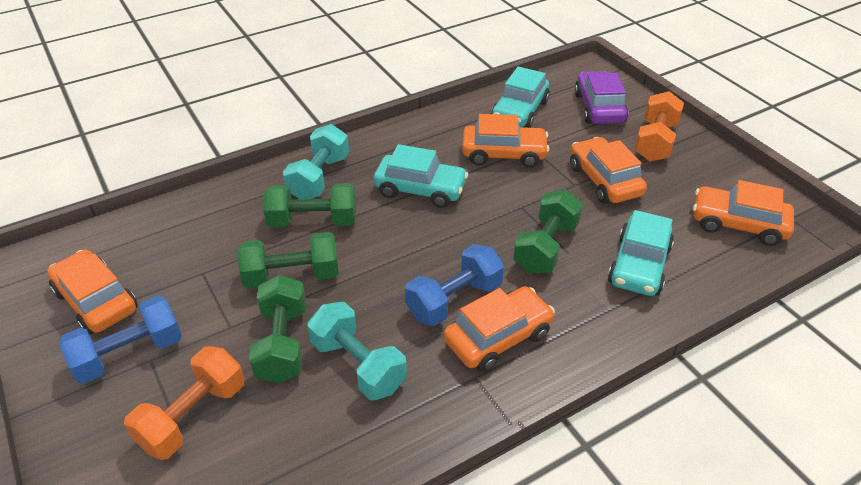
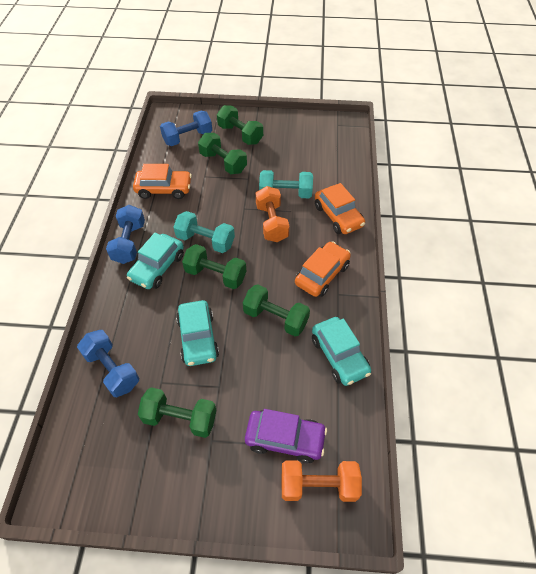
blue dumbbell: 2 -> 3
green dumbbell: 4 -> 5
orange car: 5 -> 3

